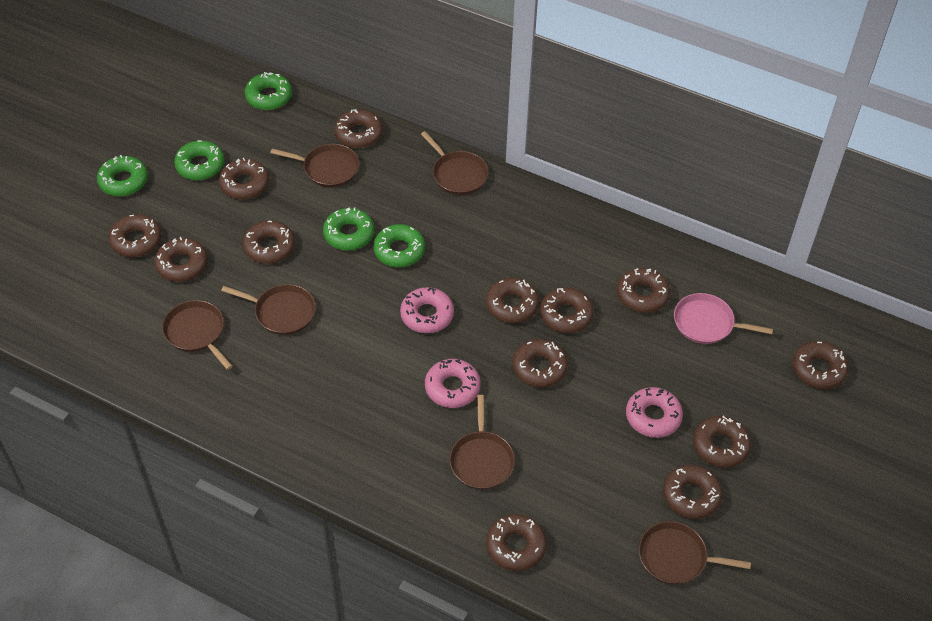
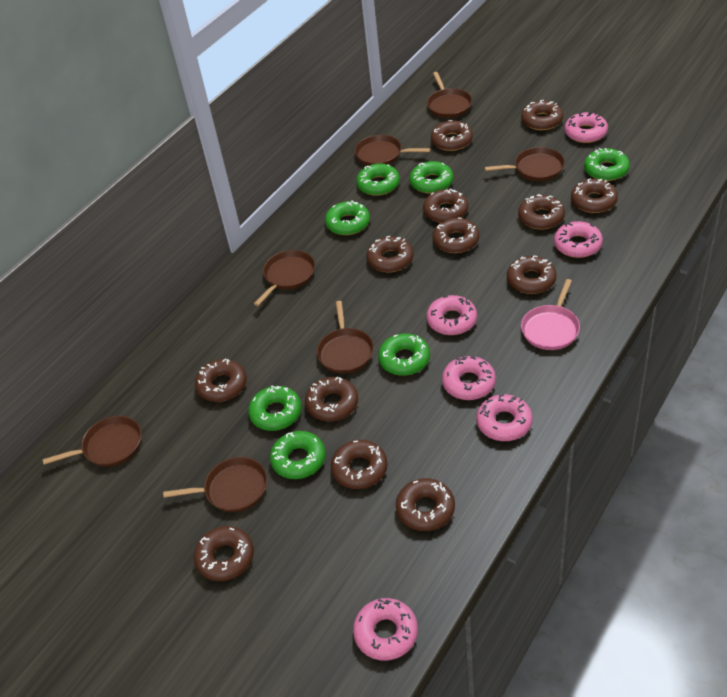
brown pan: 6 -> 7
green donut: 5 -> 7
pink donut: 3 -> 6

